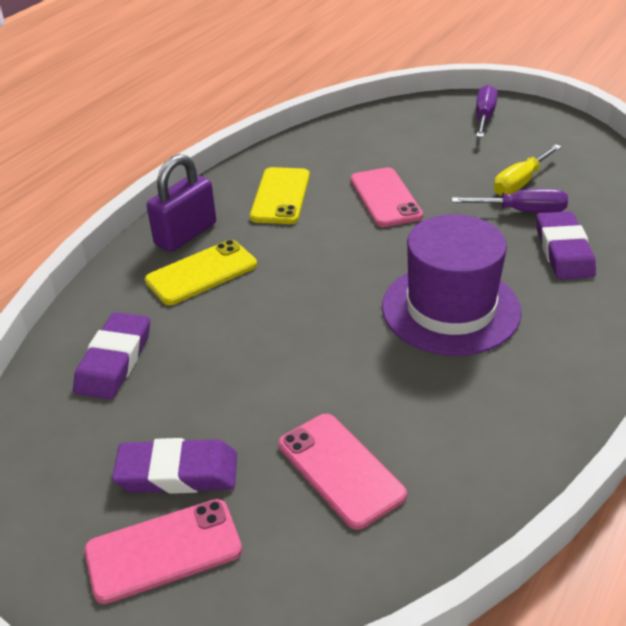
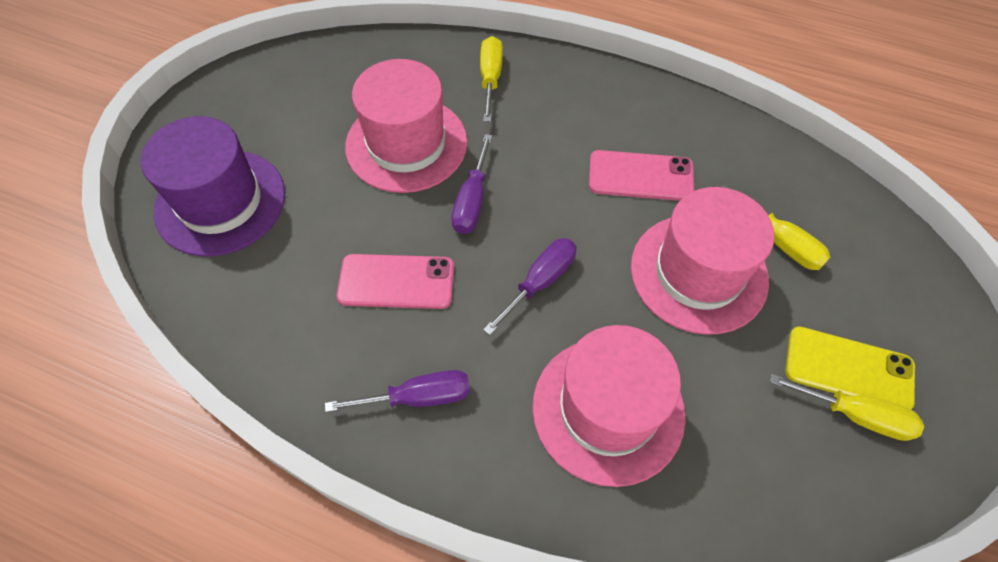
pink hat: 0 -> 3
pink phone: 3 -> 2
purple eraser: 3 -> 0
purple padlock: 1 -> 0
purple screwdriver: 2 -> 3
yellow phone: 2 -> 1
yellow screwdriver: 1 -> 3

